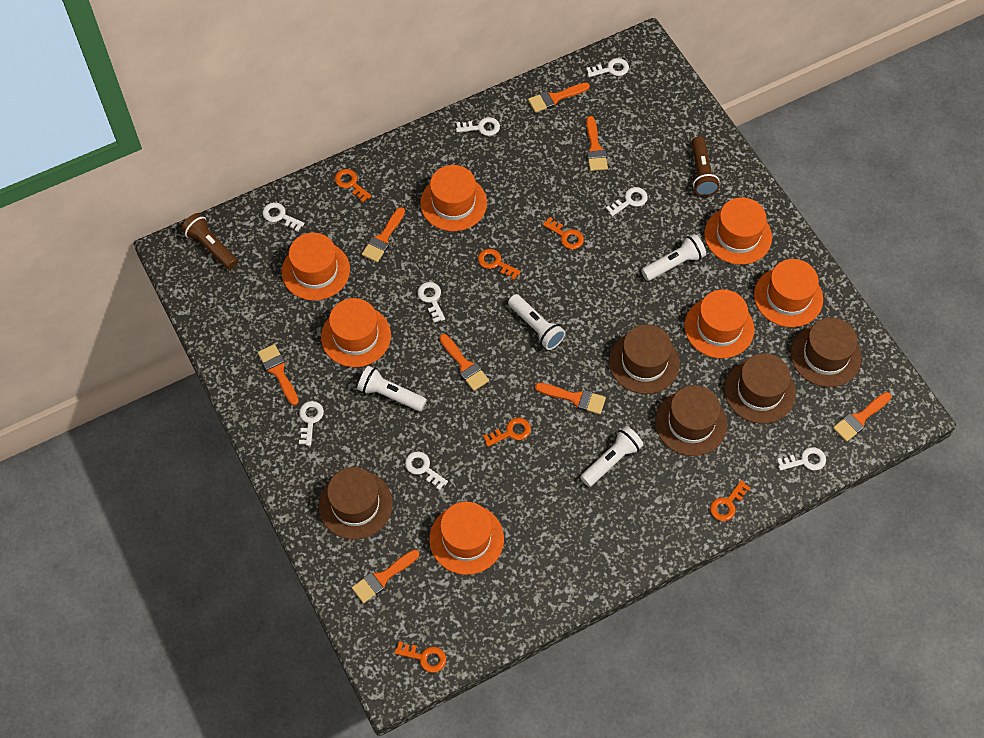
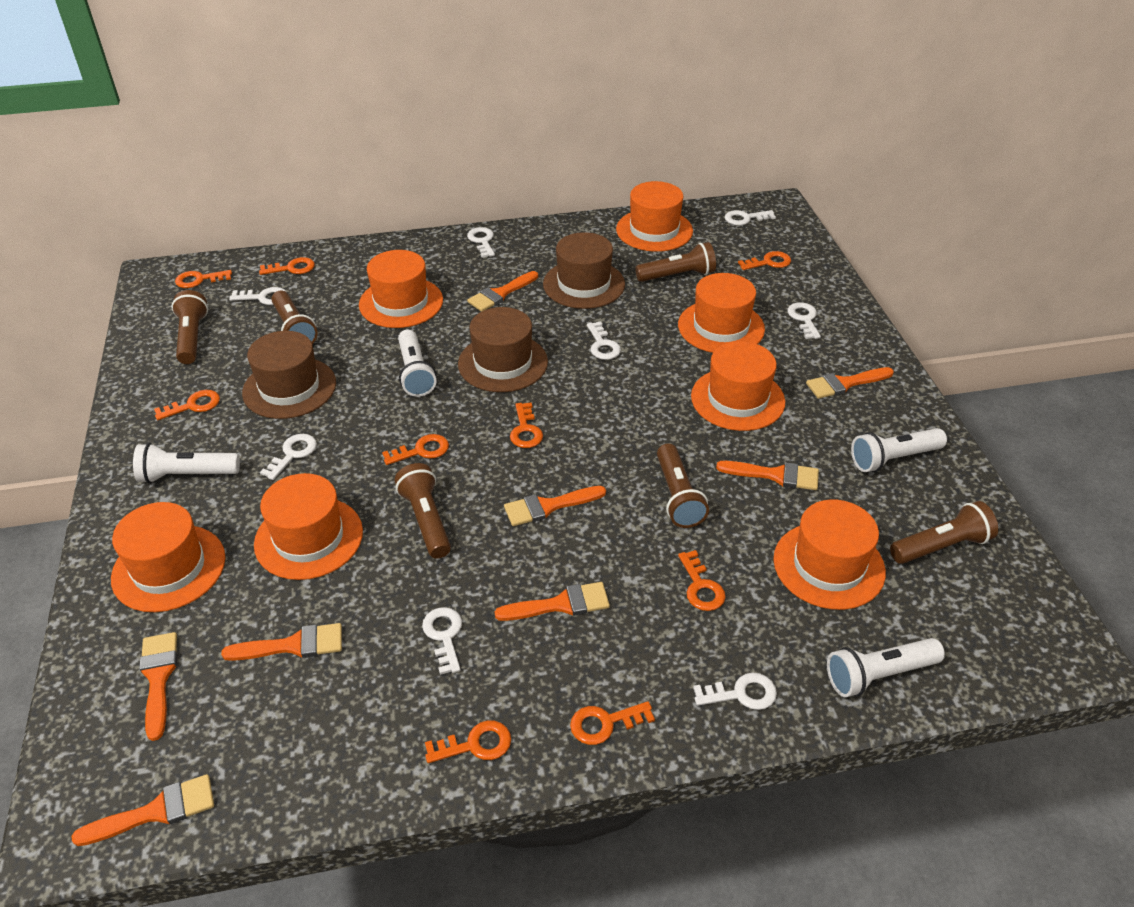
brown flashlight: 2 -> 6
brown hat: 5 -> 3
orange key: 6 -> 9

